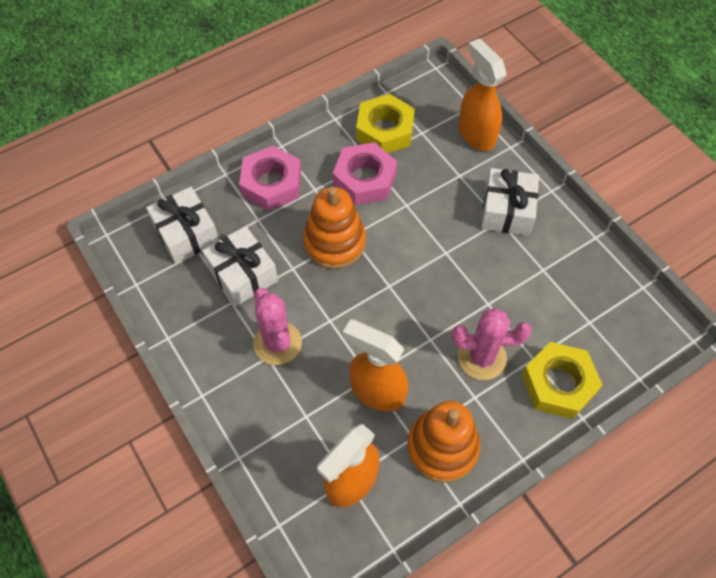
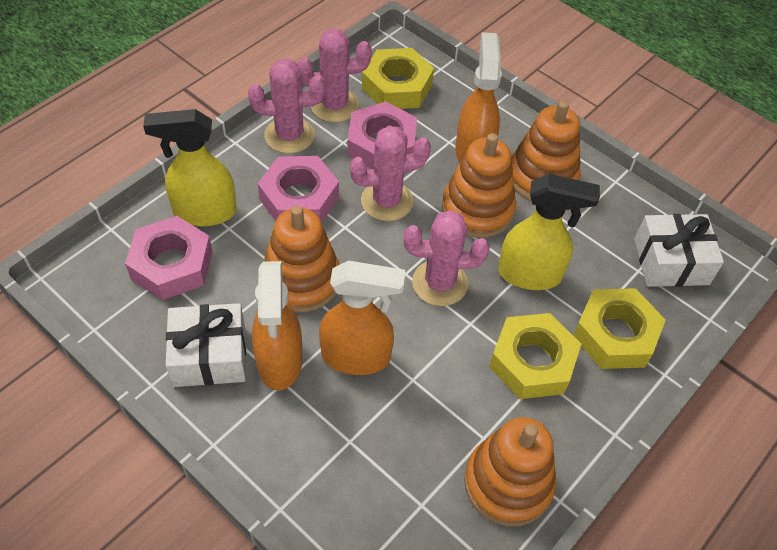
orange stacking toy: 2 -> 4
pink cactus: 2 -> 4
pink nut: 2 -> 3
white gift: 3 -> 2
yellow nut: 2 -> 3
yellow spray bottle: 0 -> 2

